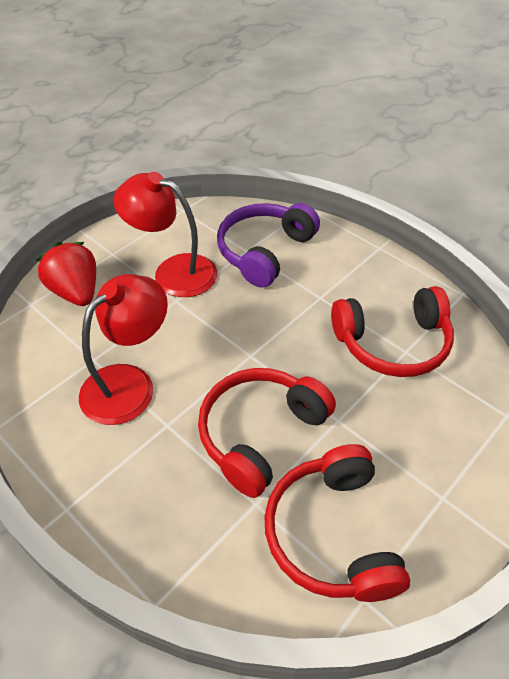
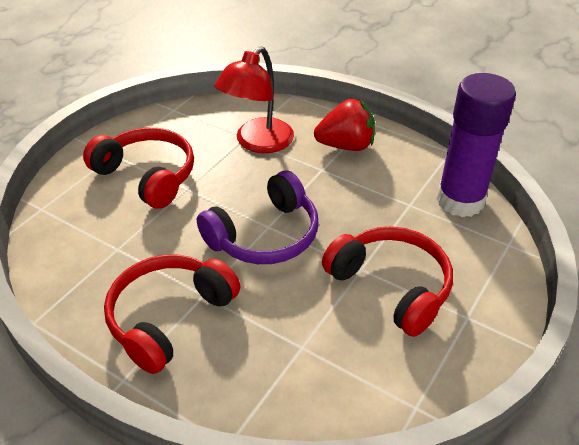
purple glue stick: 0 -> 1
red lamp: 2 -> 1

